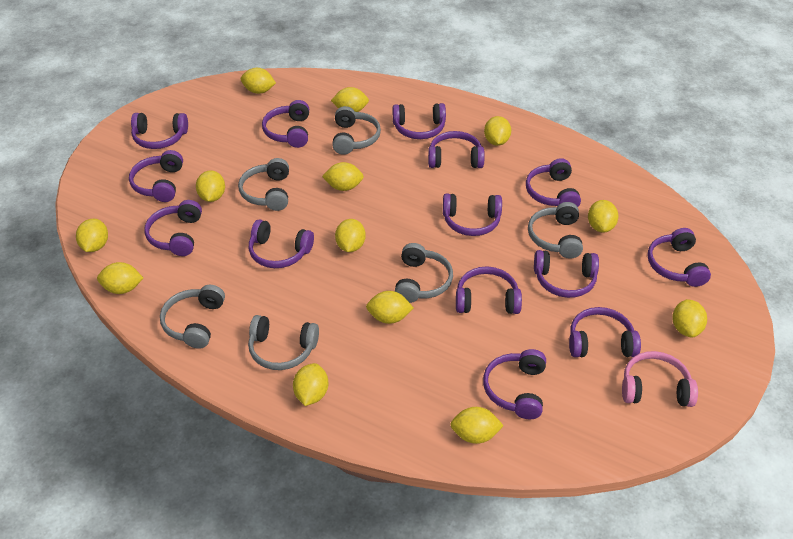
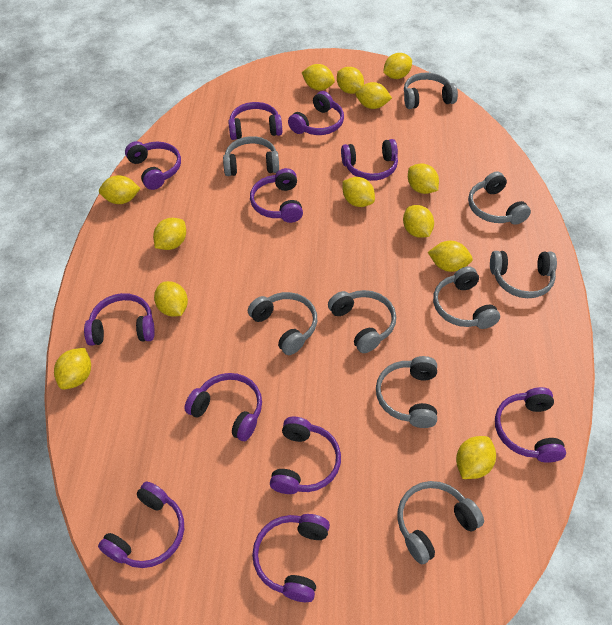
grey headphones: 6 -> 9
pink headphones: 1 -> 0
purple headphones: 14 -> 11

